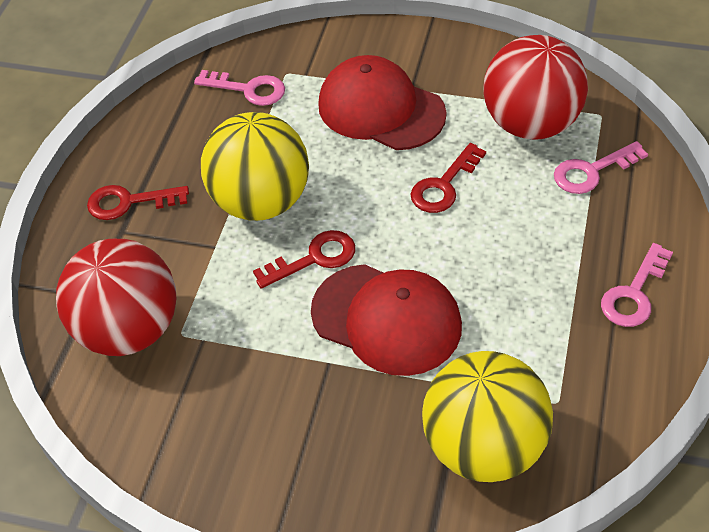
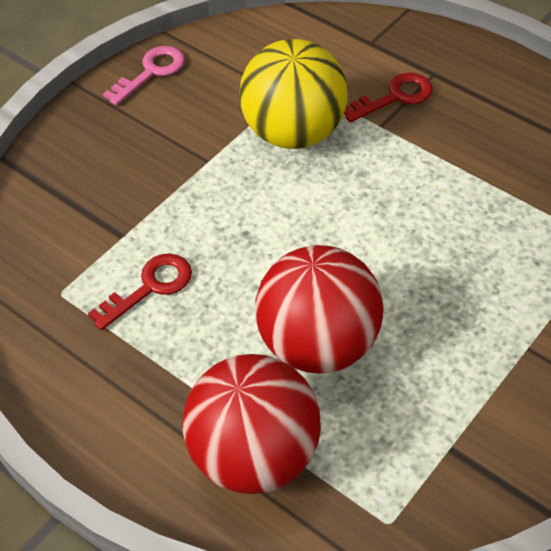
pink key: 3 -> 1
red cap: 2 -> 0
red key: 3 -> 2
yellow ball: 2 -> 1

